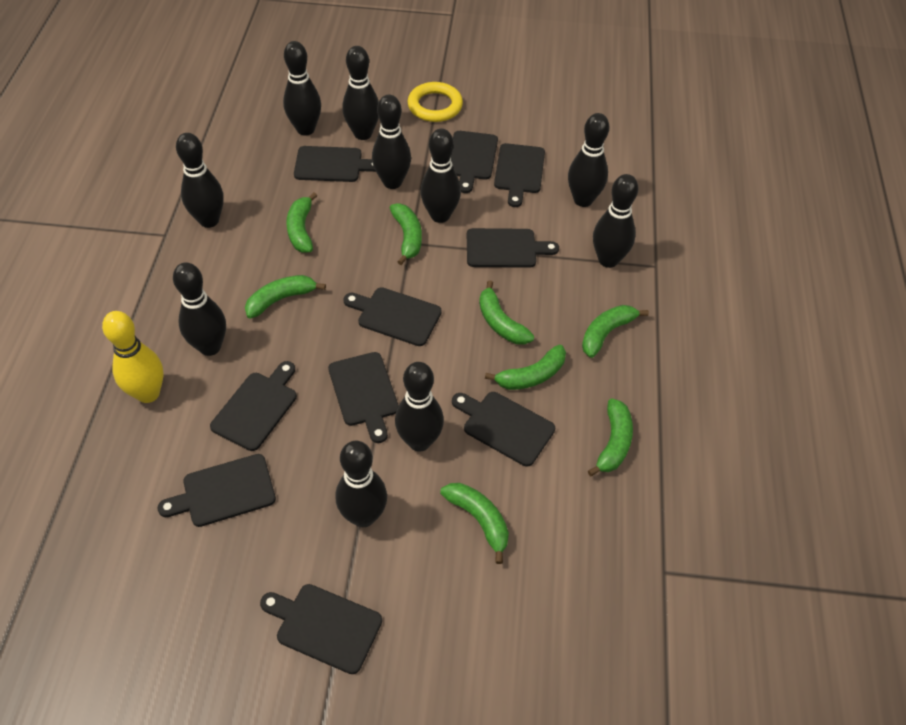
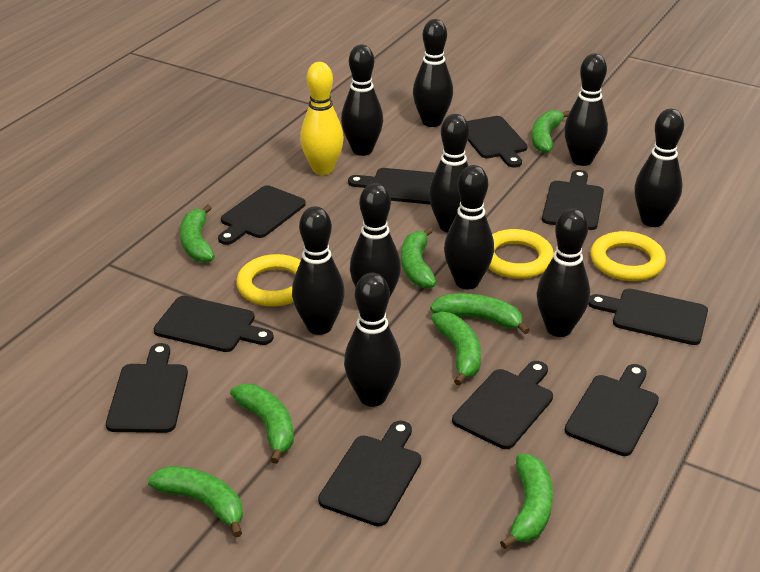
yellow ring: 1 -> 3

